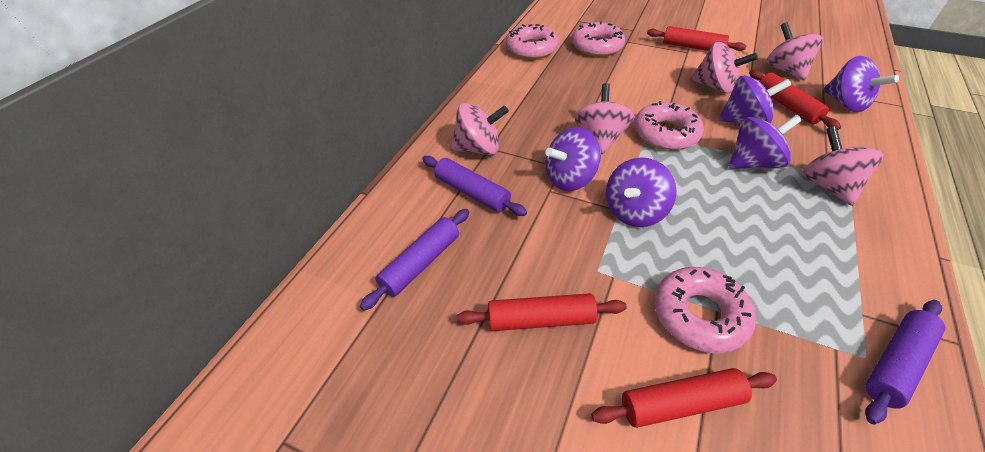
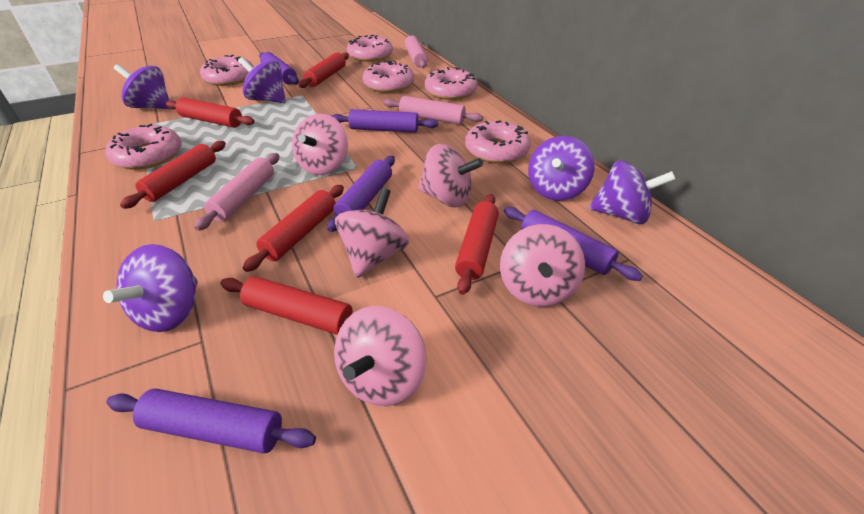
pink donut: 4 -> 6
pink rolling pin: 0 -> 3
purple rolling pin: 3 -> 5
red rolling pin: 4 -> 6

